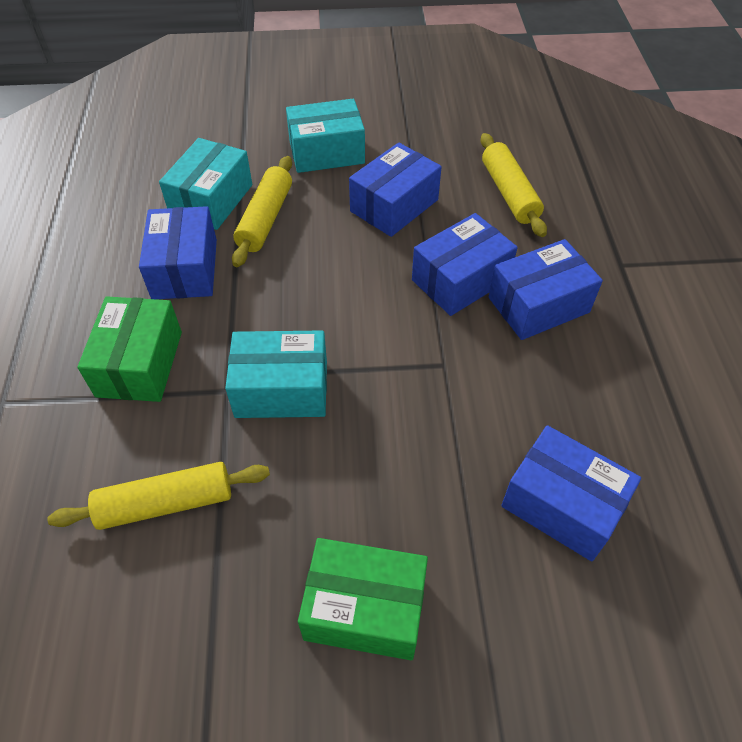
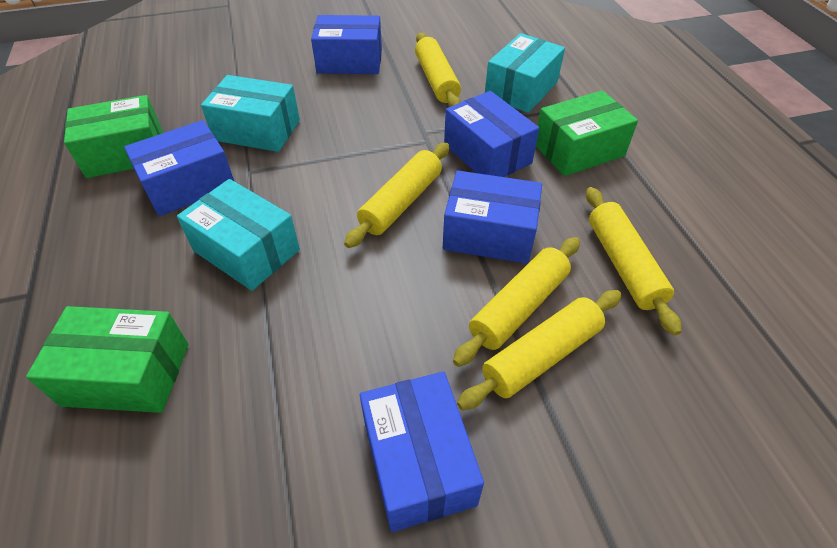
green box: 2 -> 3
yellow rolling pin: 3 -> 5

